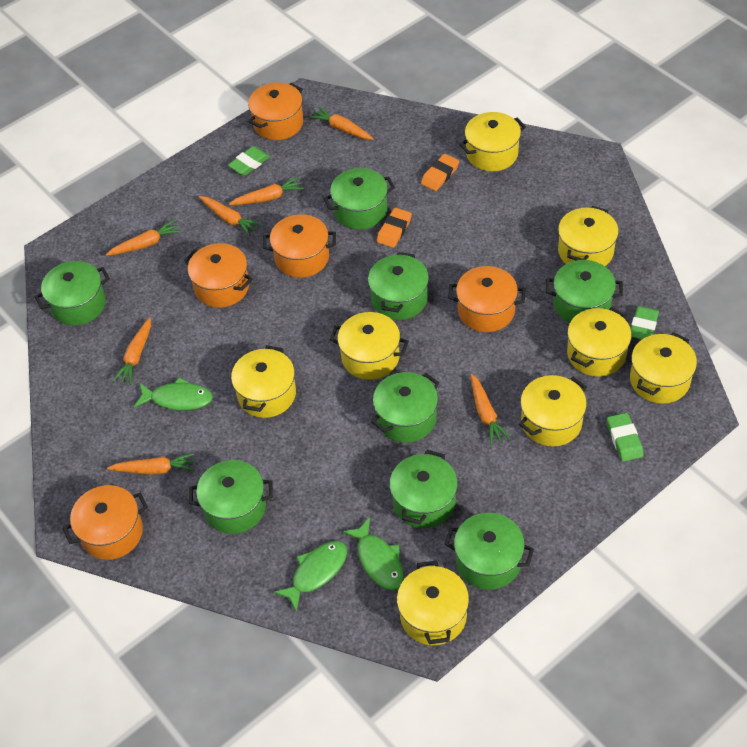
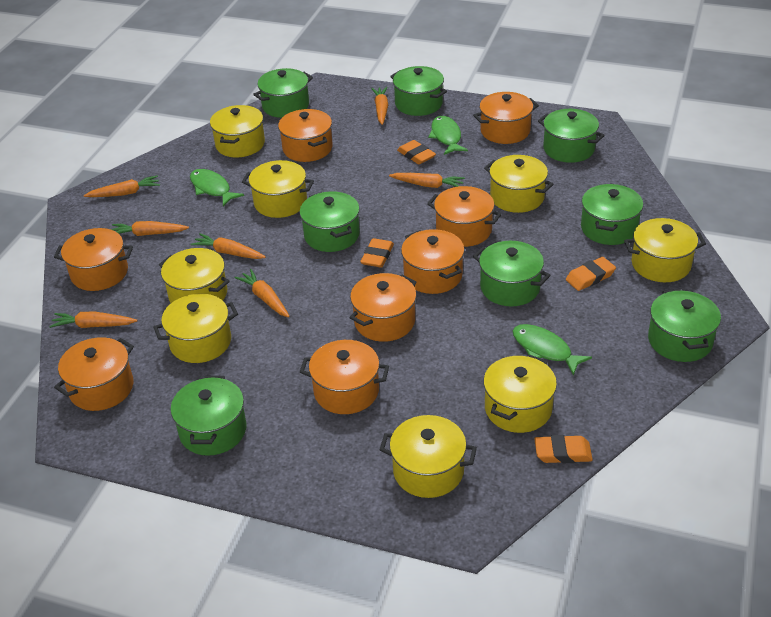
green eraser: 3 -> 0
orange eraser: 2 -> 4
orange pot: 5 -> 8

